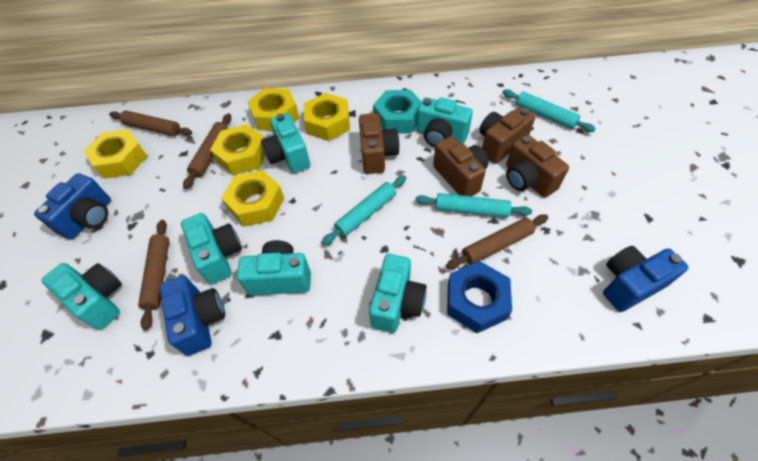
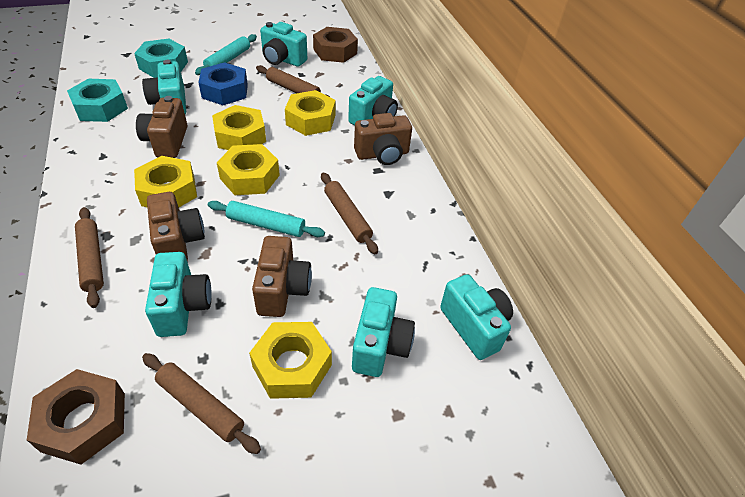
blue camera: 3 -> 0
brown nut: 0 -> 2
turquoise nut: 1 -> 2
turquoise rolling pin: 3 -> 2

